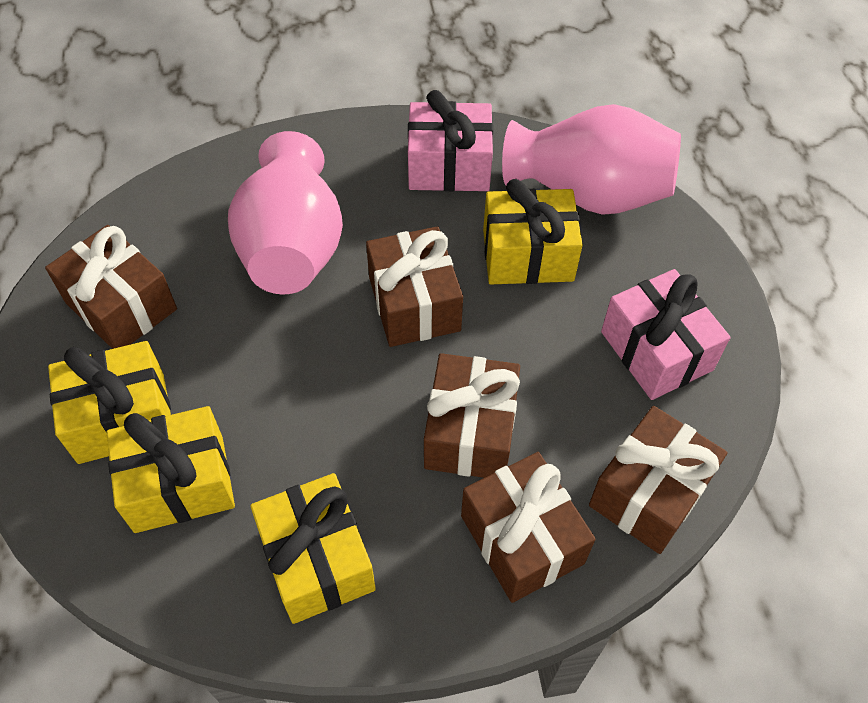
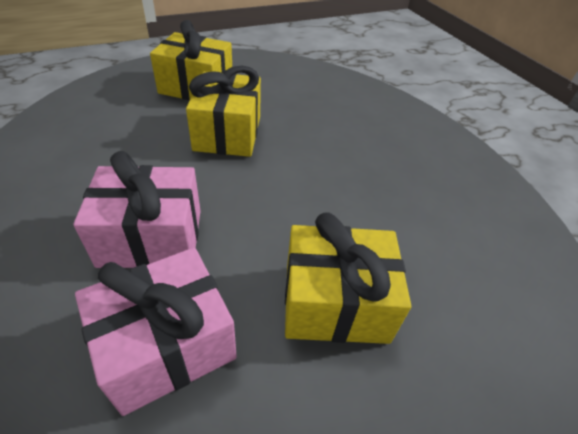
brown gift: 5 -> 0
pink vase: 2 -> 0
yellow gift: 4 -> 3

